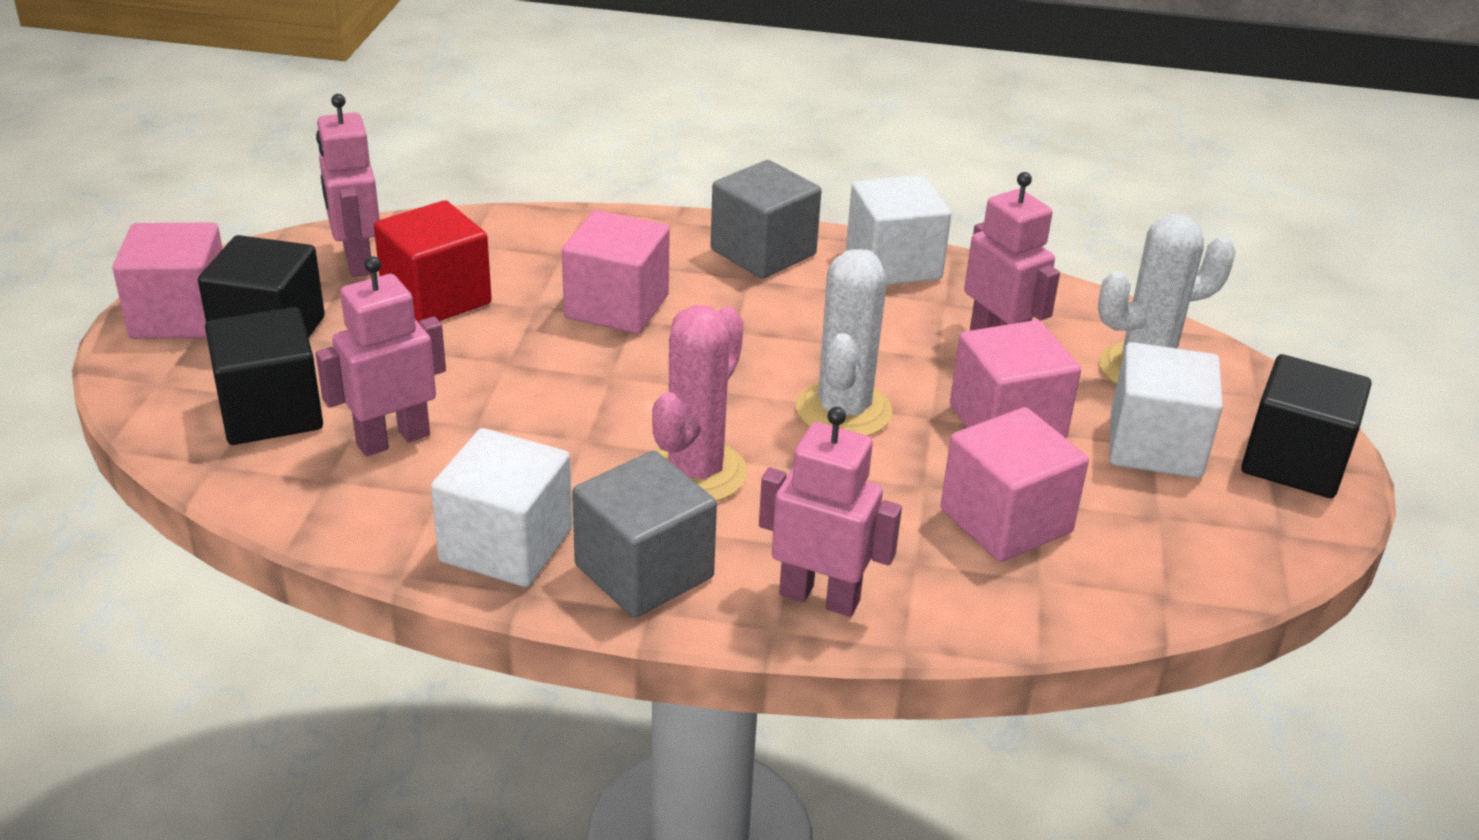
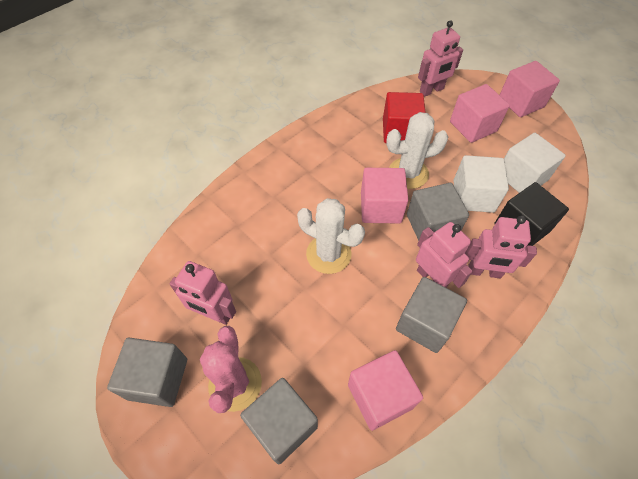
black cube: 3 -> 1
grey cube: 2 -> 4
white cube: 3 -> 2

